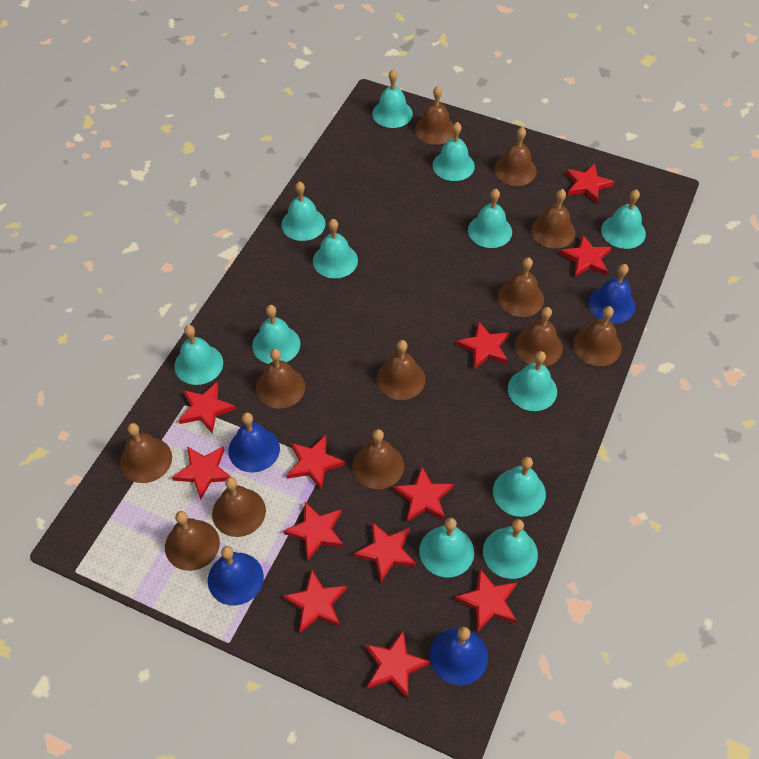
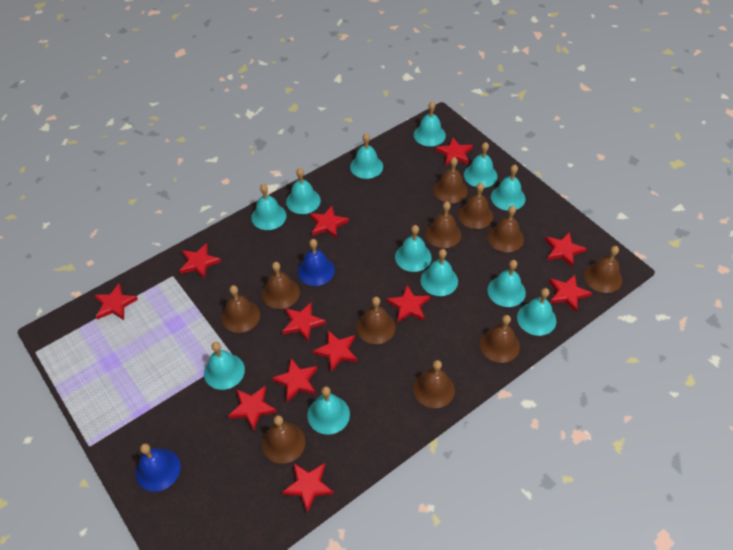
blue bell: 4 -> 2
brown bell: 12 -> 11

